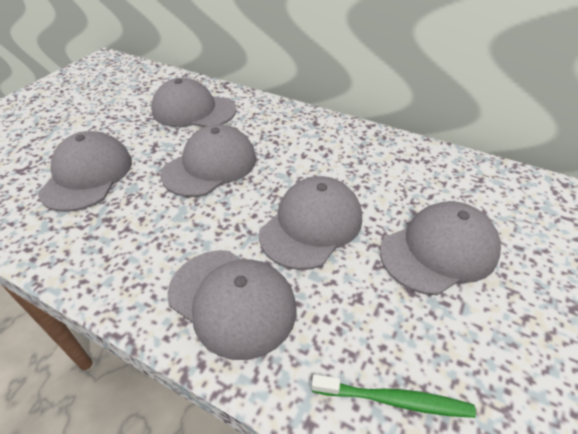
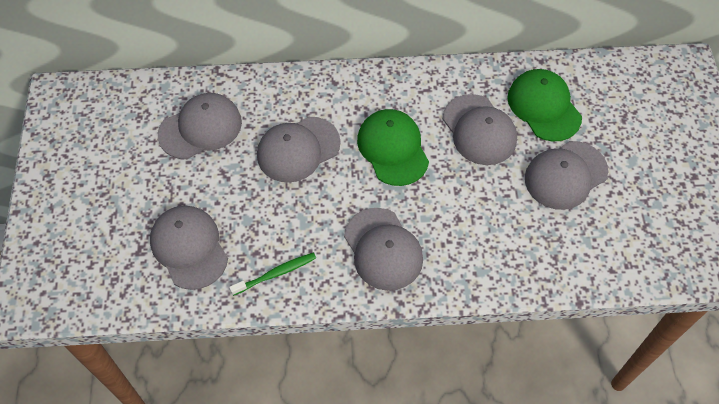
green cap: 0 -> 2

